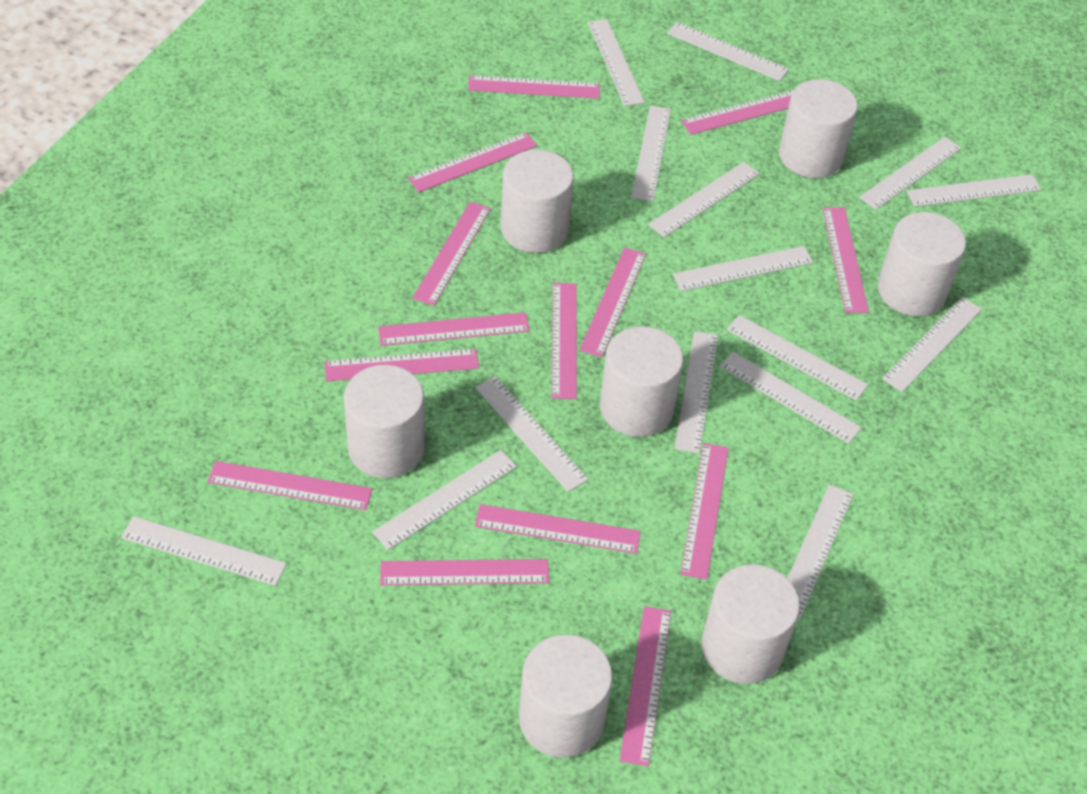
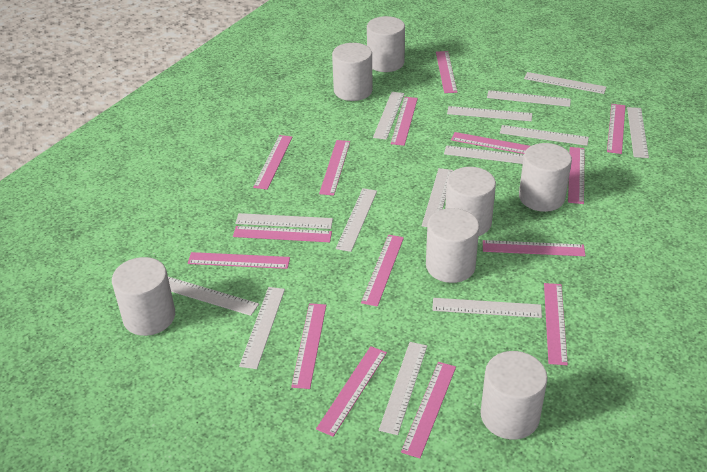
pink ruler: 14 -> 15
white ruler: 15 -> 14

